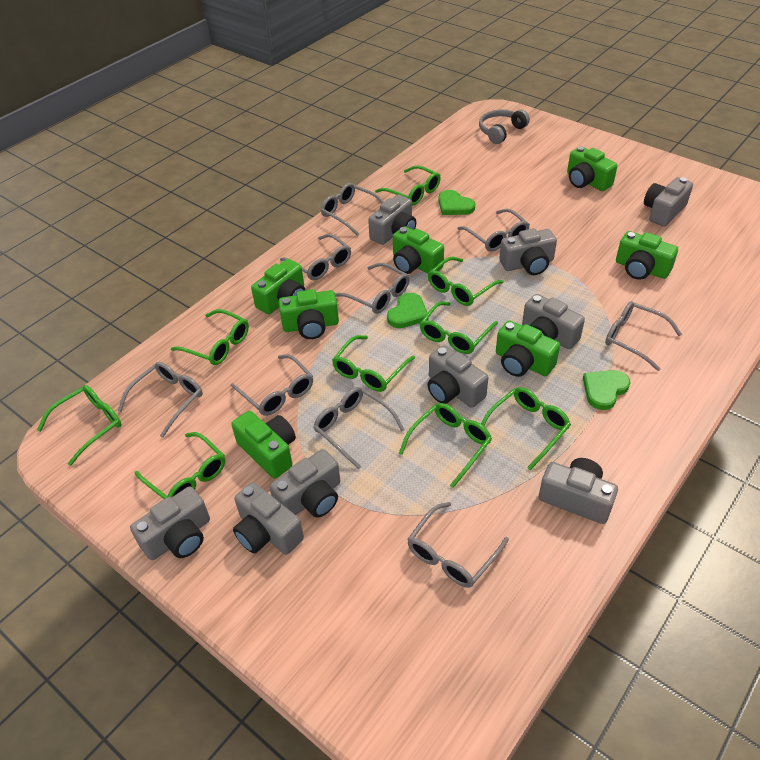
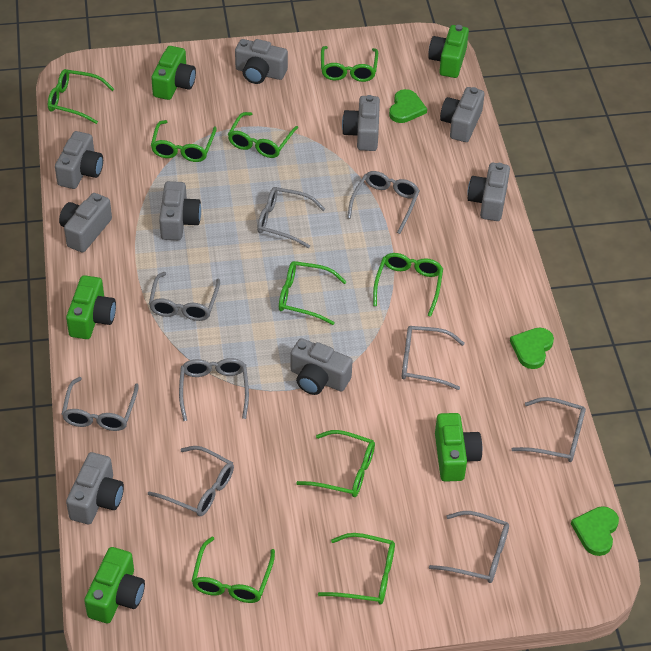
green camera: 7 -> 5
grey headphones: 1 -> 0

